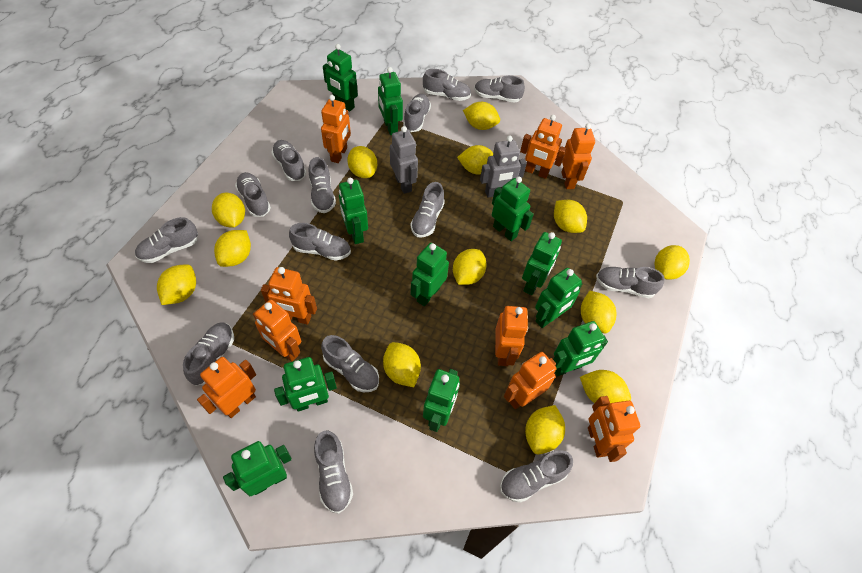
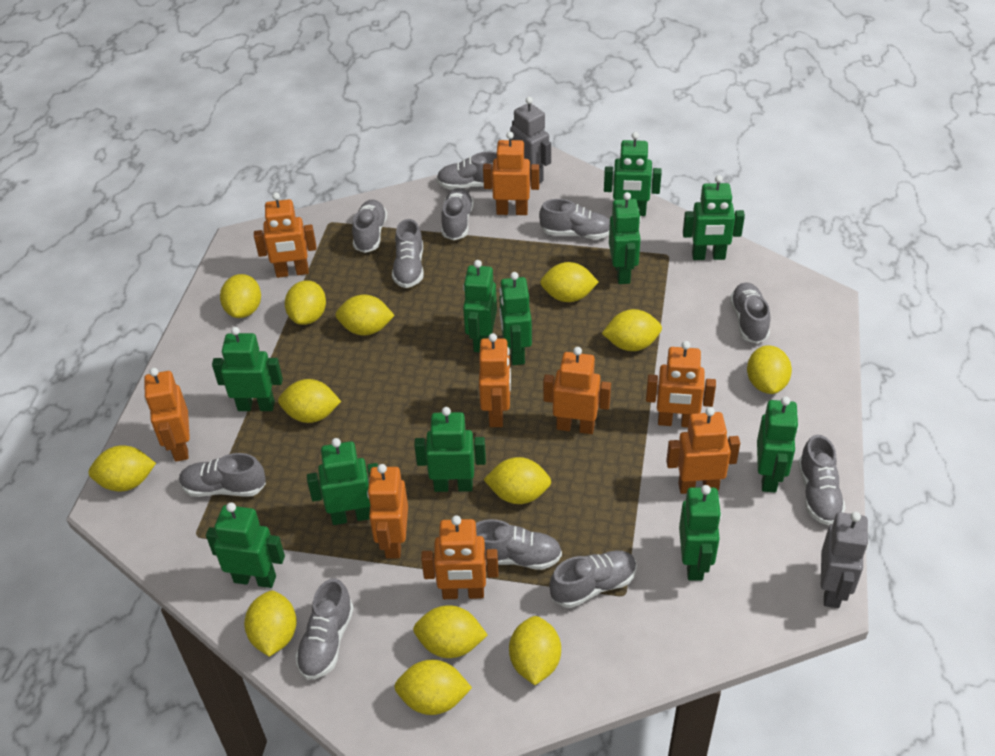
grey shoe: 14 -> 11

